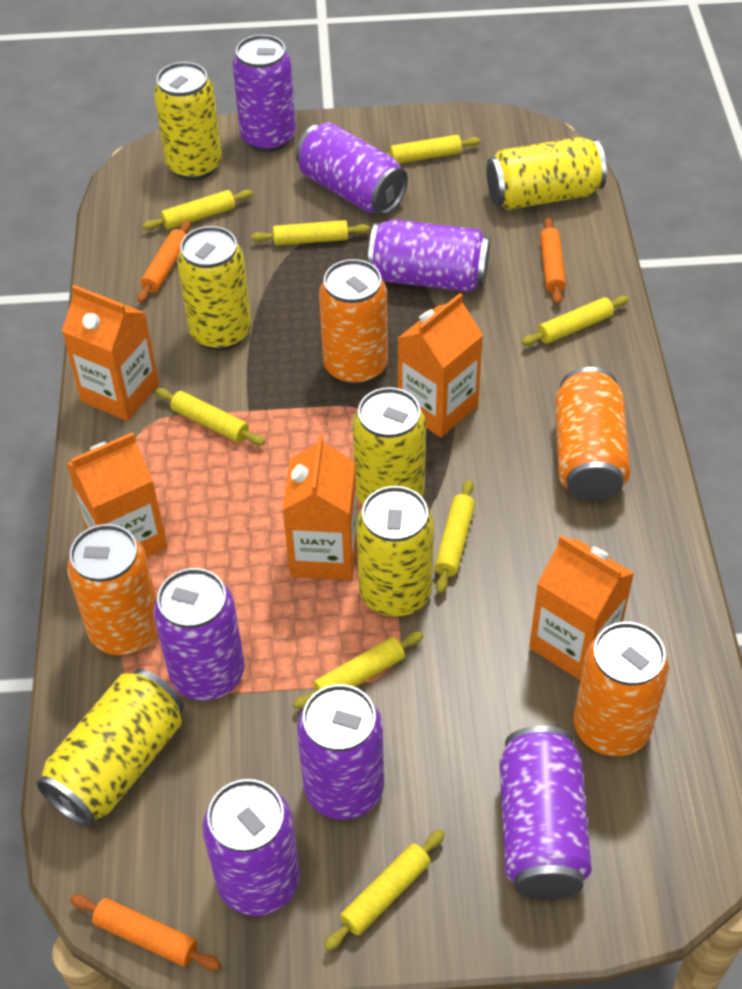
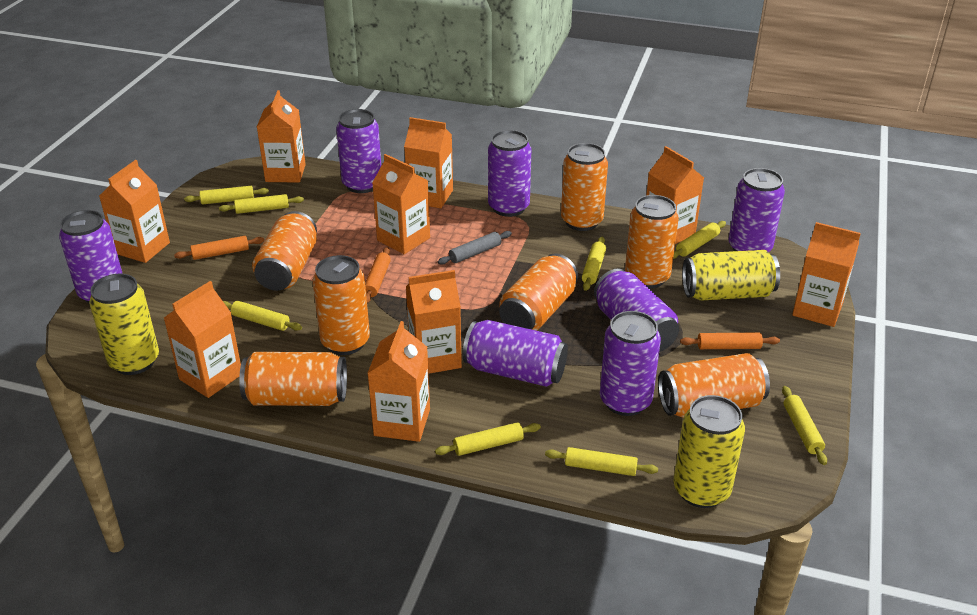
grey rolling pin: 0 -> 1
orange can: 4 -> 7
orange carton: 5 -> 9
yellow can: 6 -> 3

